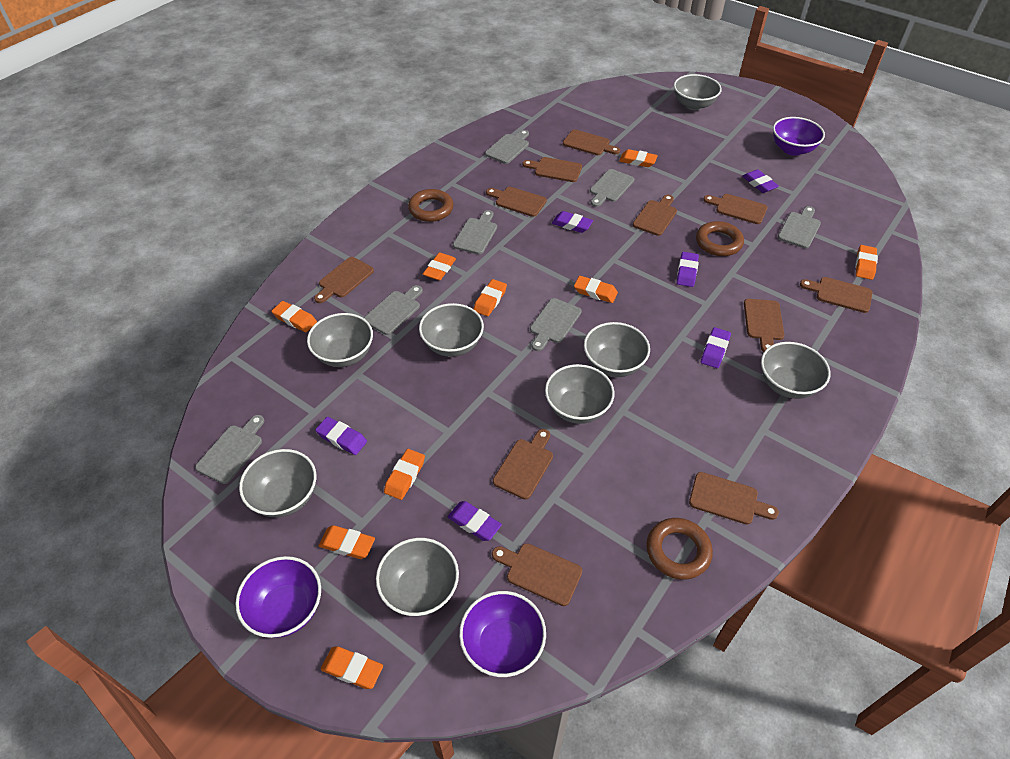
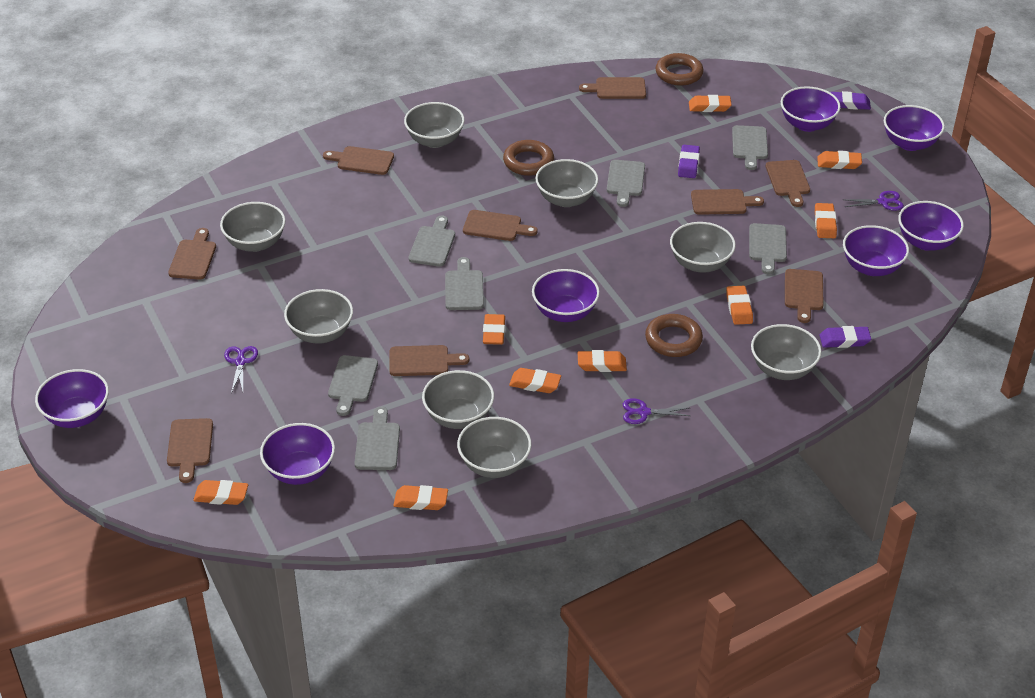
brown cutting board: 11 -> 9
purple bowl: 3 -> 7
purple eraser: 6 -> 3
purple scissors: 0 -> 3

